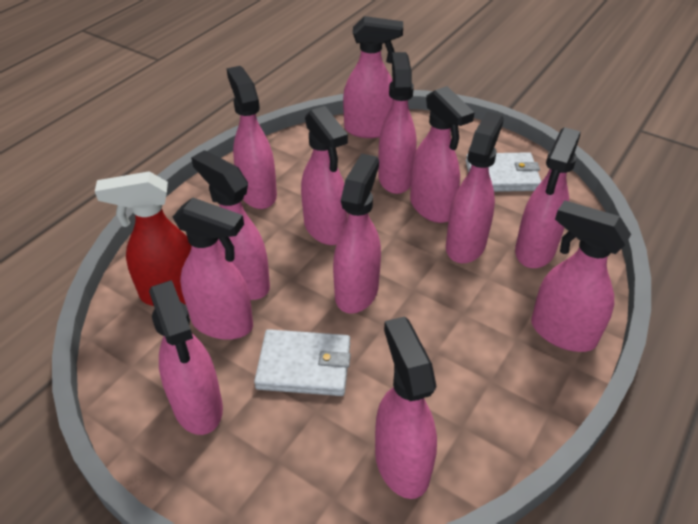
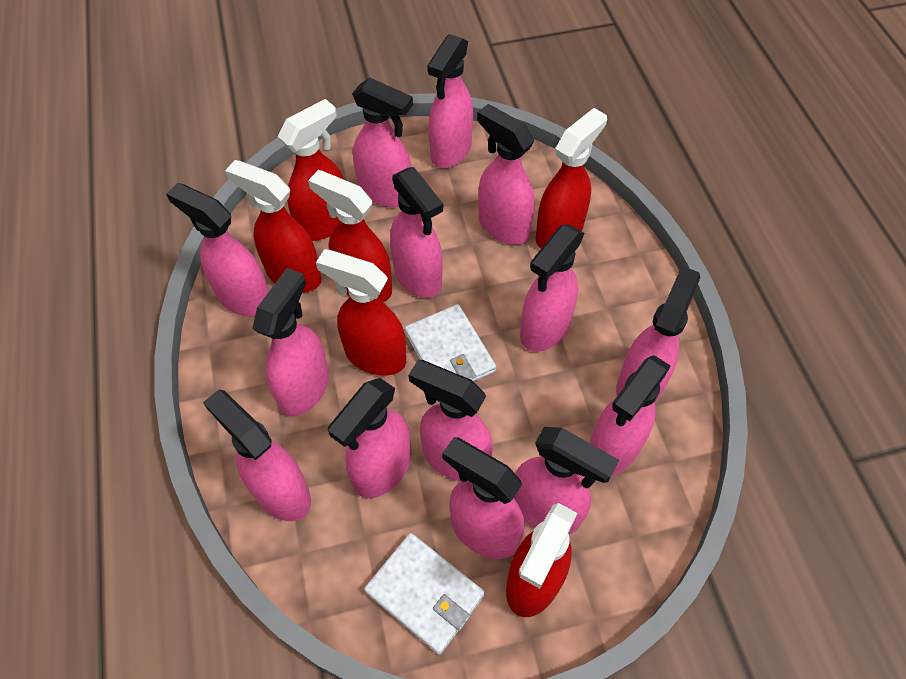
pink spray bottle: 13 -> 14
red spray bottle: 1 -> 6

